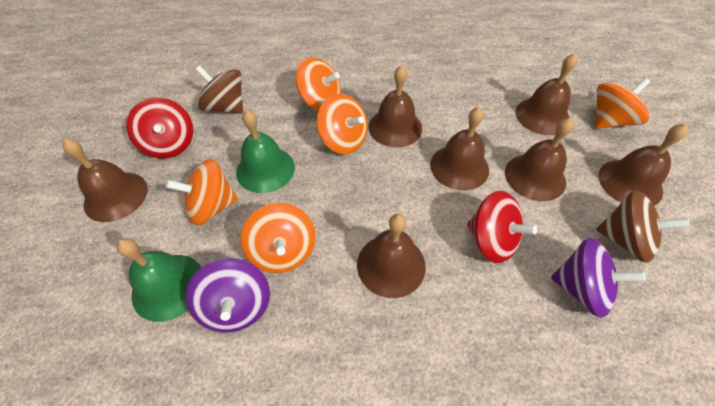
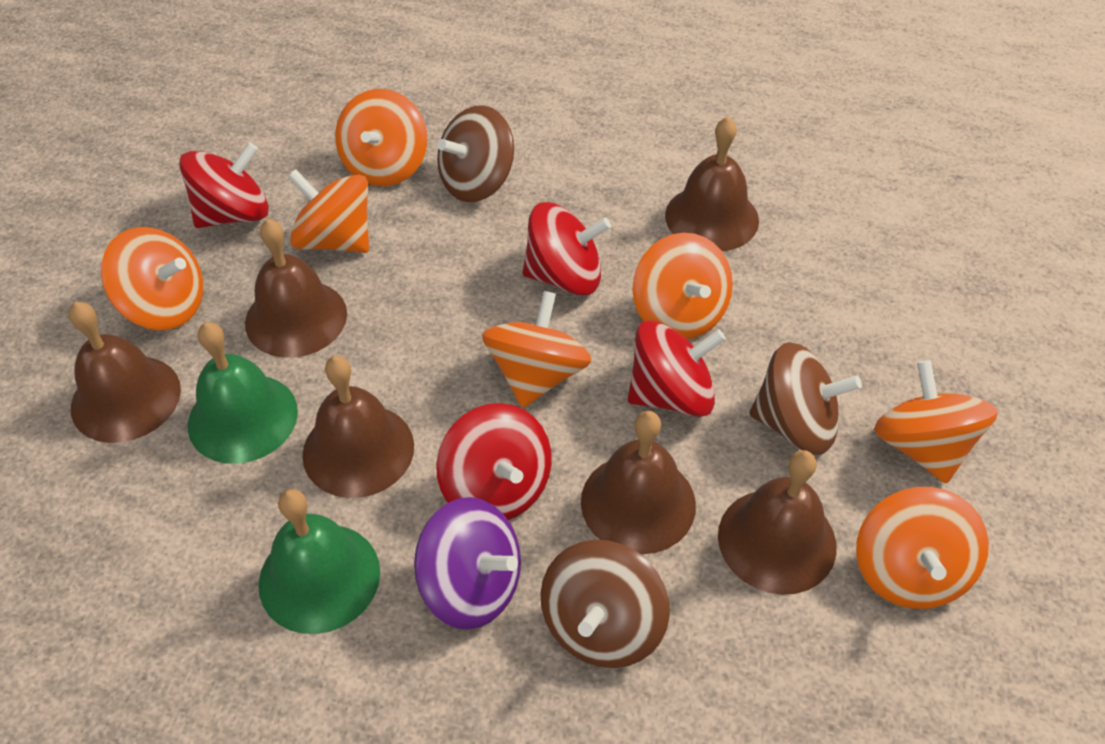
brown bell: 7 -> 6
brown spinning top: 2 -> 3
orange spinning top: 5 -> 7
purple spinning top: 2 -> 1
red spinning top: 2 -> 4

